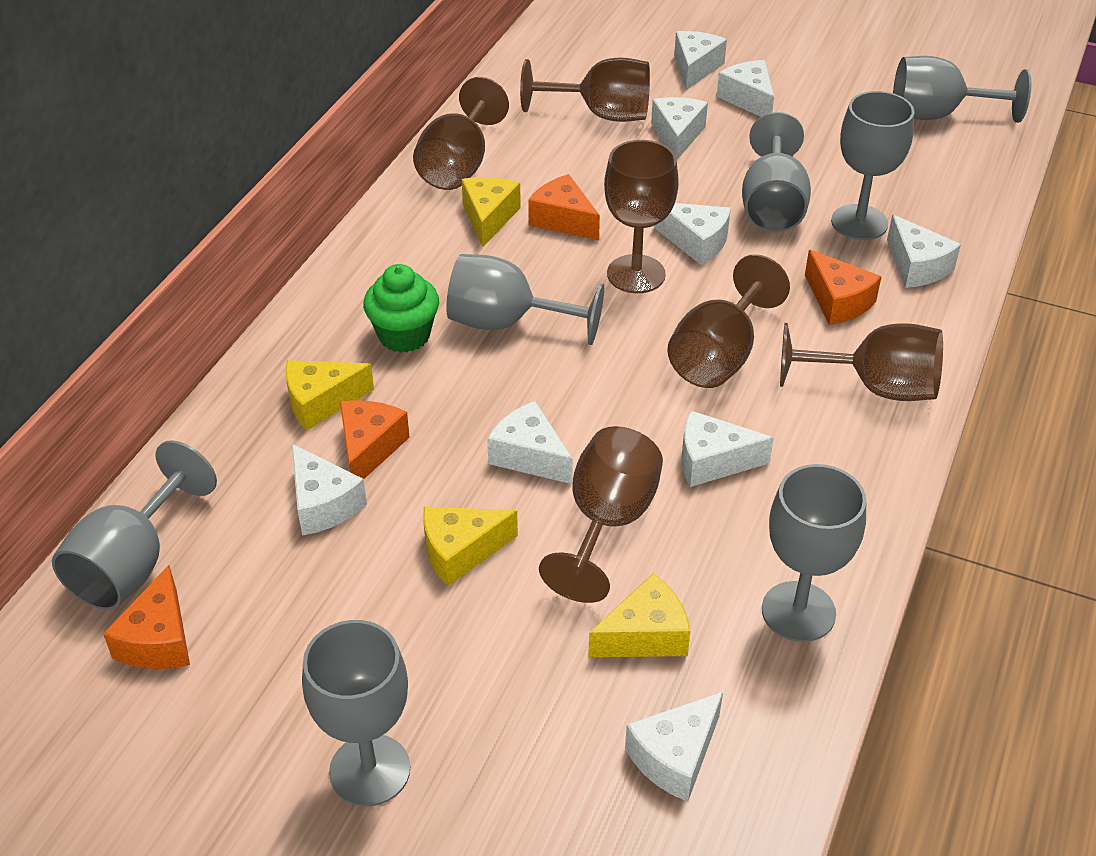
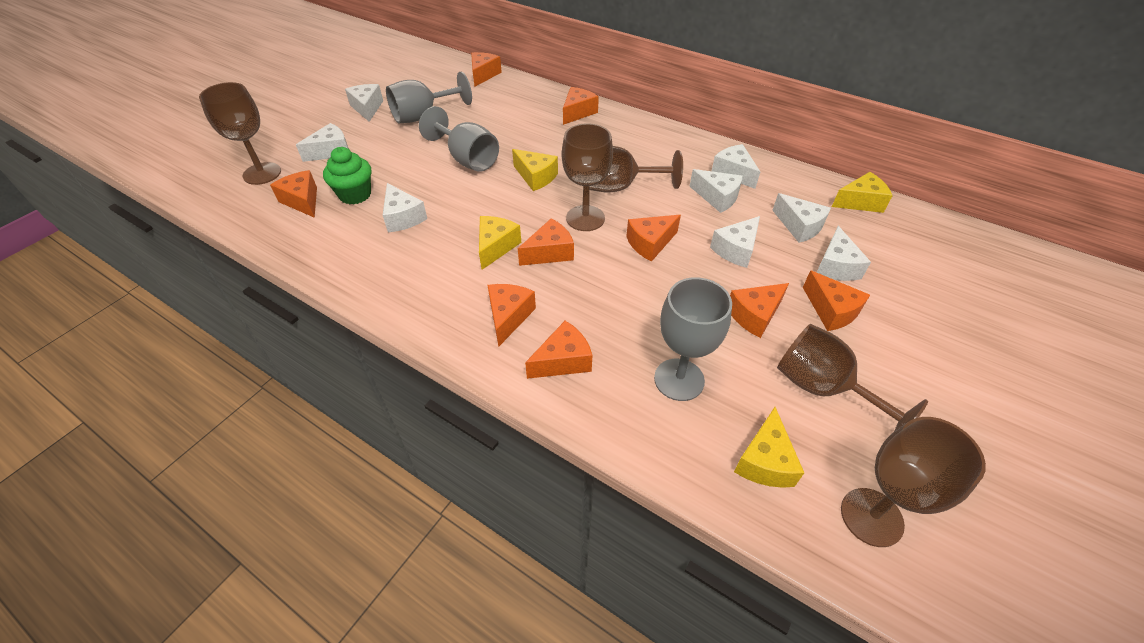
brown goblet: 6 -> 5
grey goblet: 7 -> 3
orange cheese: 4 -> 9
white cheese: 9 -> 8

